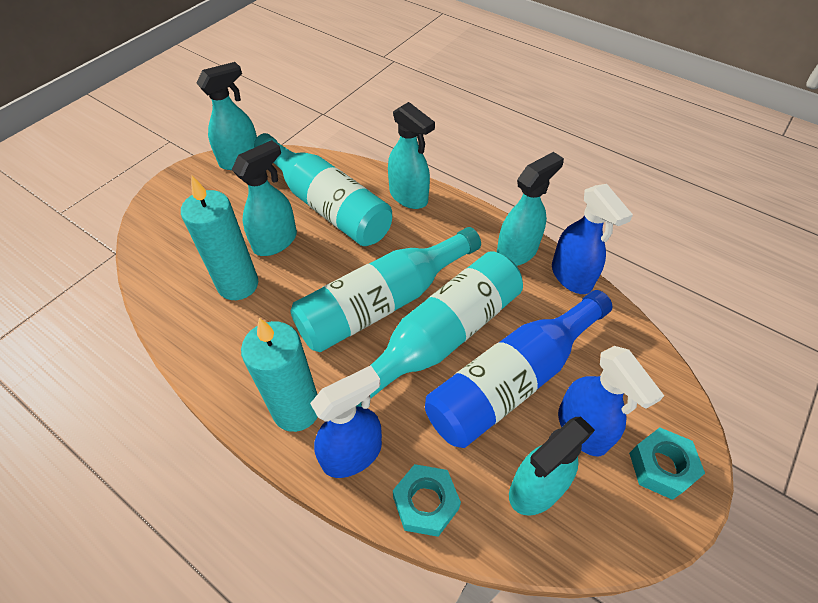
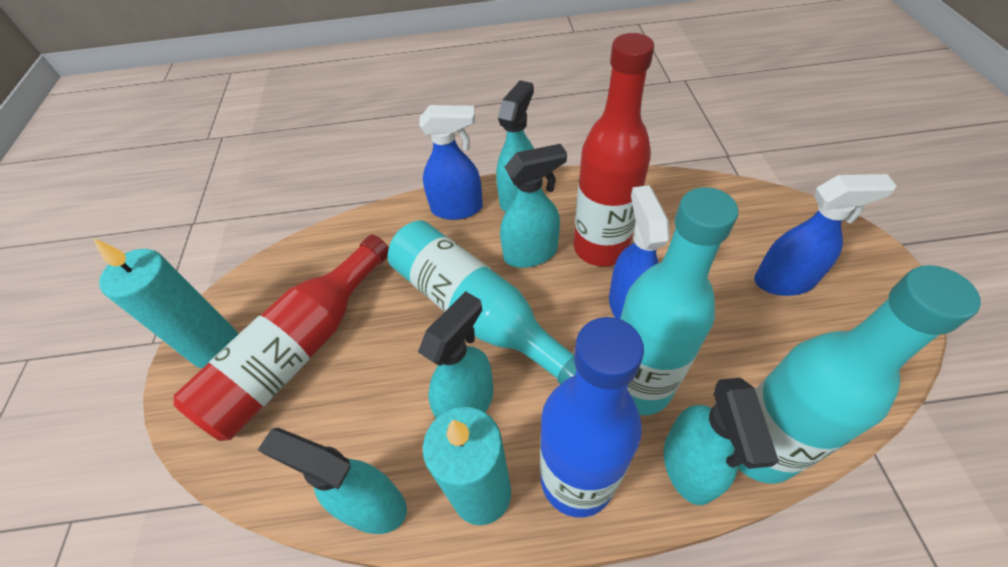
red bottle: 0 -> 2
turquoise nut: 2 -> 0

